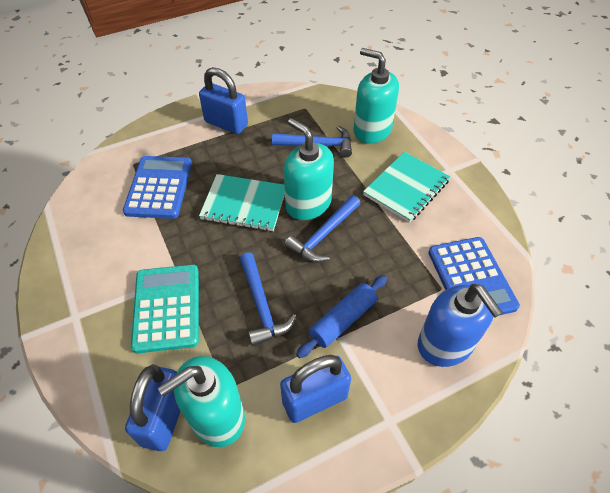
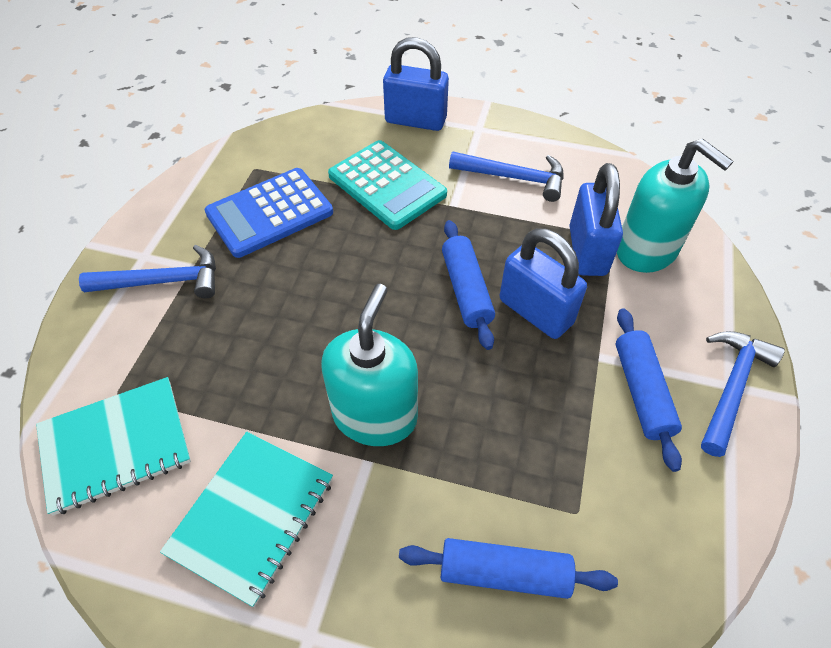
blue calculator: 2 -> 1
blue rolling pin: 1 -> 3
blue soap dispenser: 1 -> 0
turquoise soap dispenser: 3 -> 2

